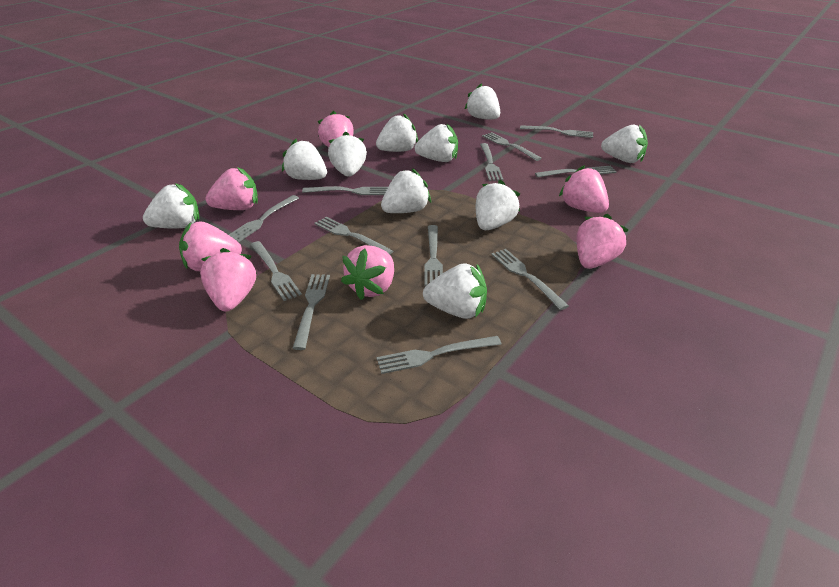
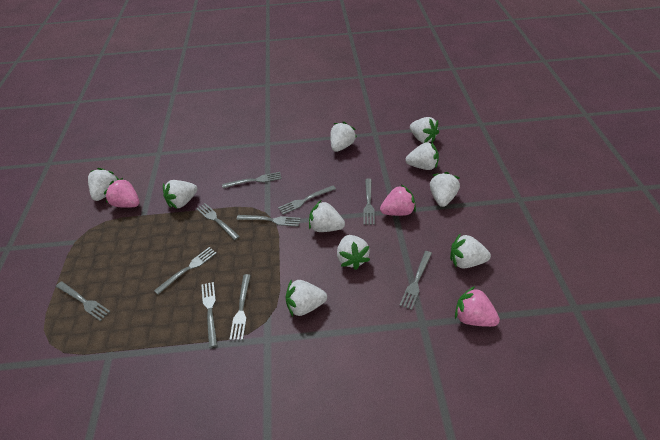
grey fork: 12 -> 10
pink strawberry: 7 -> 3

